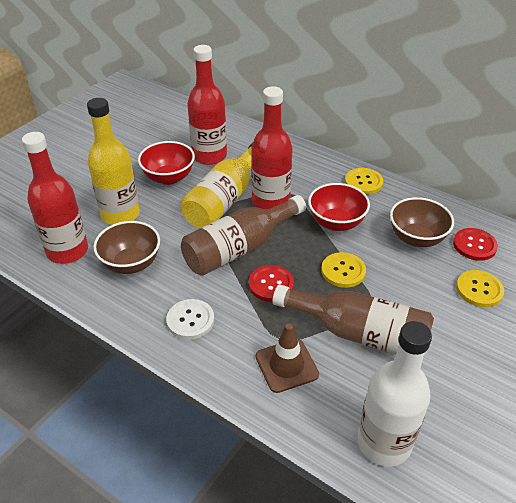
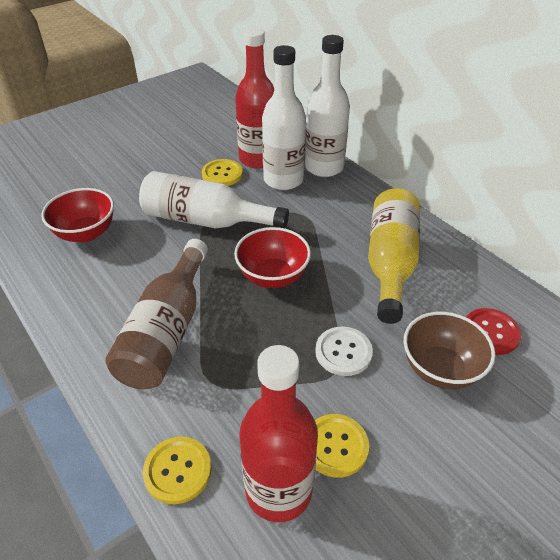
brown bottle: 2 -> 1
brown bowl: 2 -> 1
brown traffic cone: 1 -> 0
red bottle: 3 -> 2
red button: 2 -> 1
white bottle: 1 -> 3
yellow bottle: 2 -> 1

